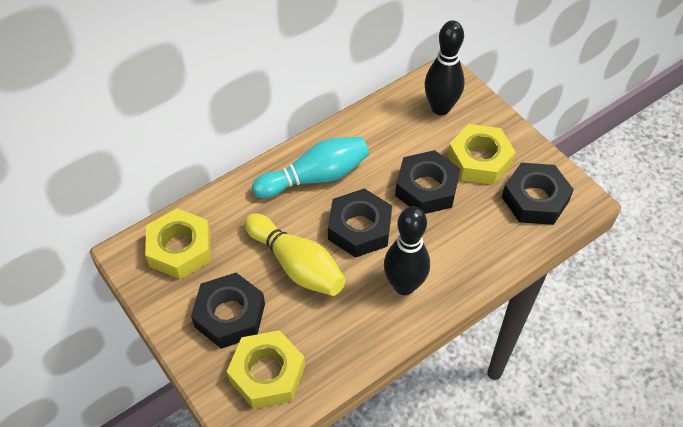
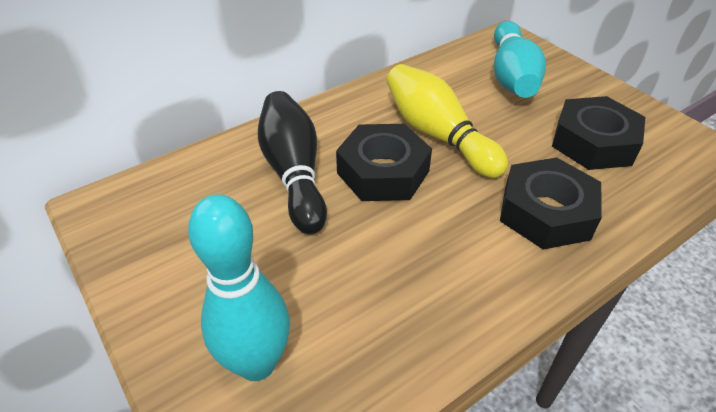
black bowling pin: 2 -> 1
black nut: 4 -> 3
turquoise bowling pin: 1 -> 2
yellow nut: 3 -> 0

